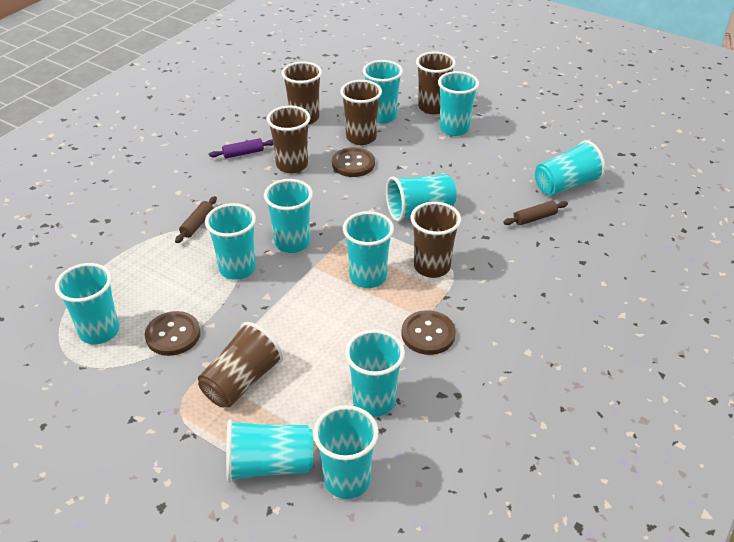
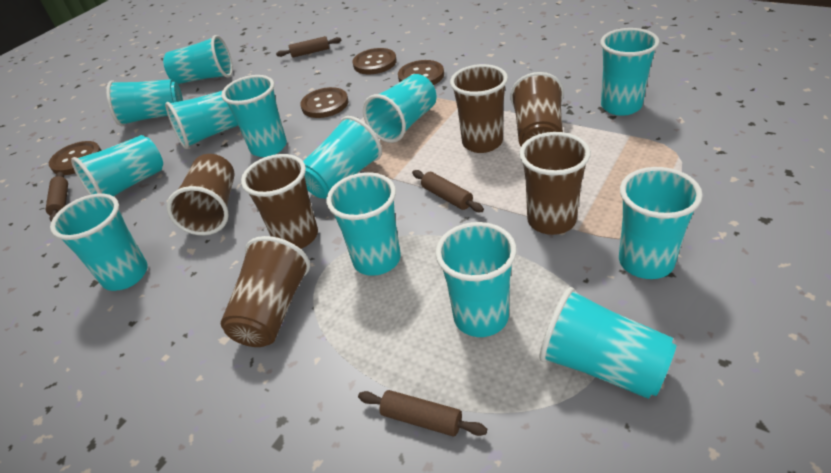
brown button: 3 -> 4
brown rolling pin: 2 -> 4
purple rolling pin: 1 -> 0
turquoise cup: 11 -> 13

